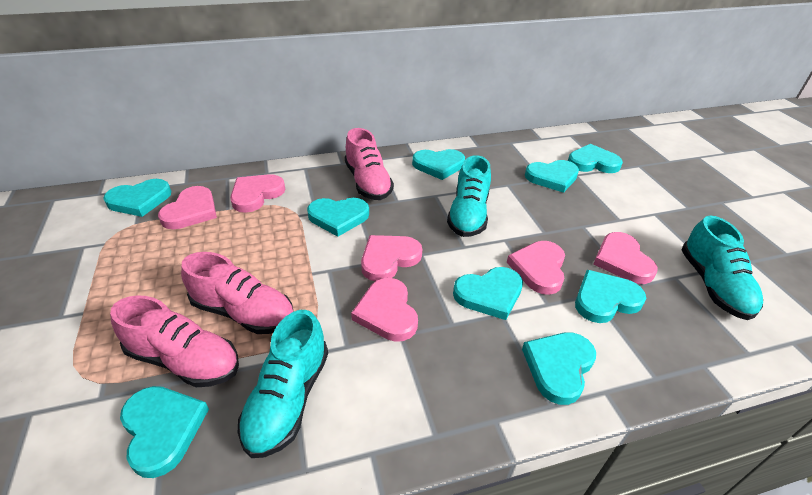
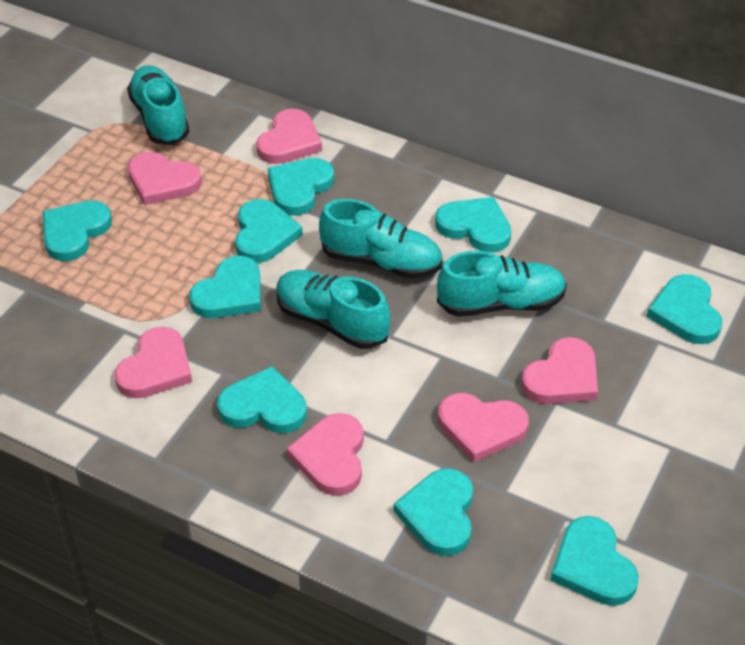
pink shoe: 3 -> 0
turquoise shoe: 3 -> 4

